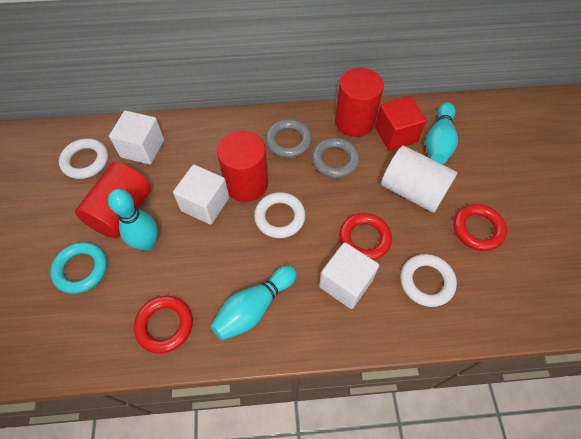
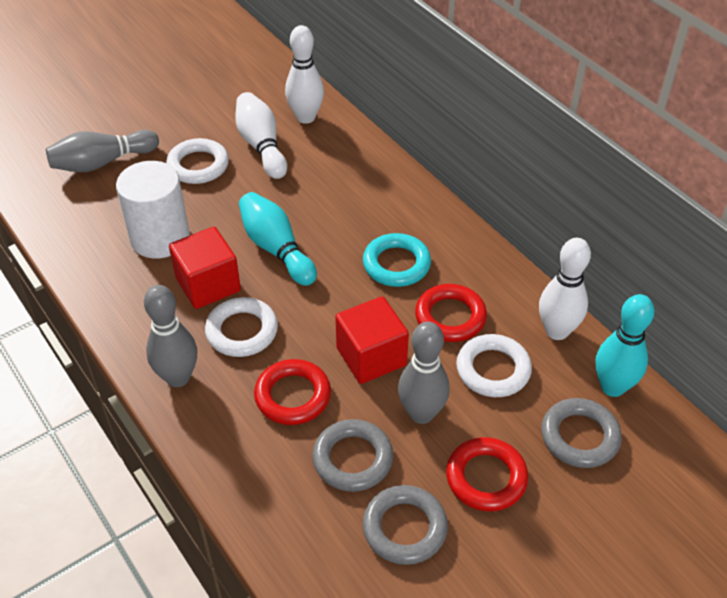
grey bowling pin: 0 -> 3
grey ring: 2 -> 3
red cube: 1 -> 2
red cylinder: 3 -> 0
turquoise bowling pin: 3 -> 2
white bowling pin: 0 -> 3
white cube: 3 -> 0

